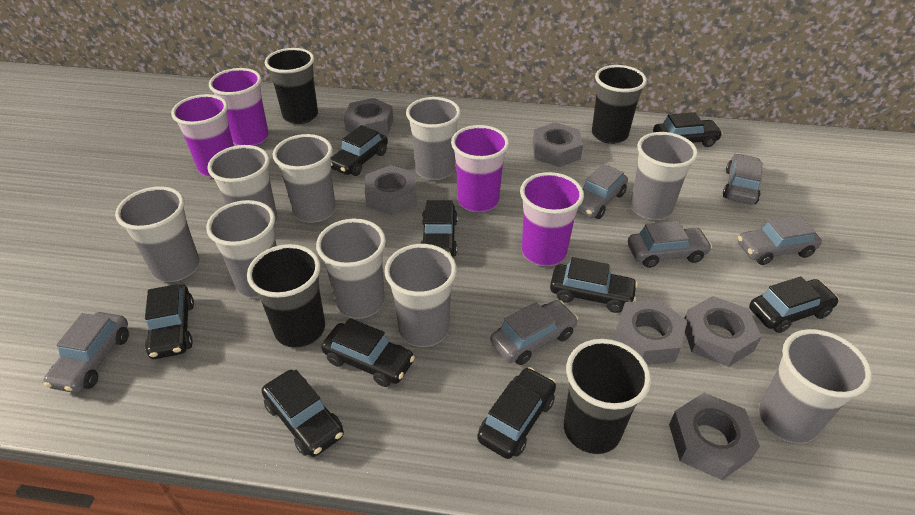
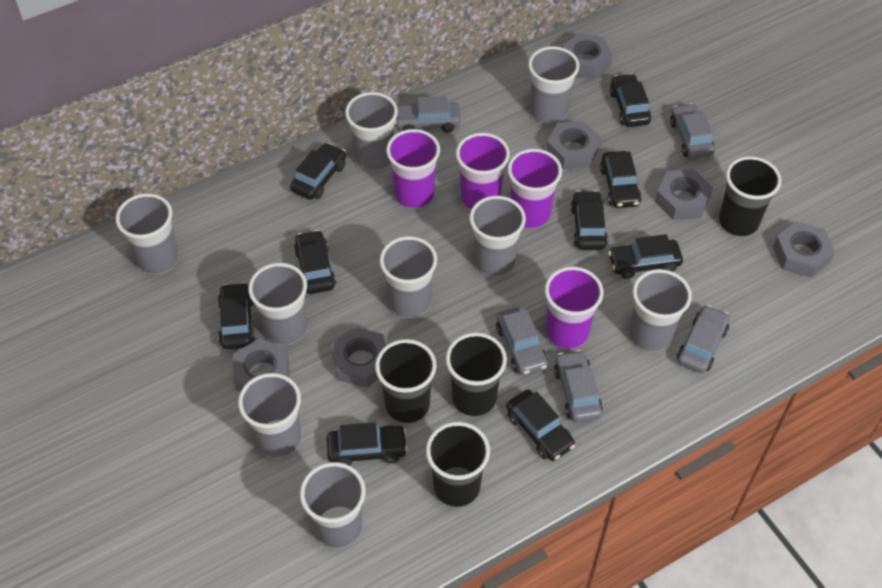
grey car: 6 -> 5

